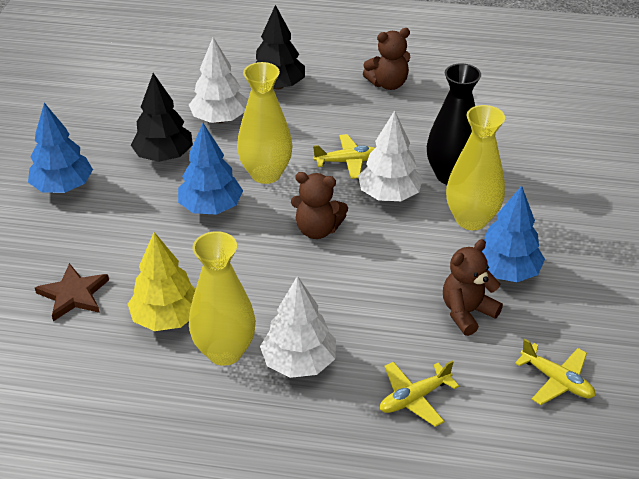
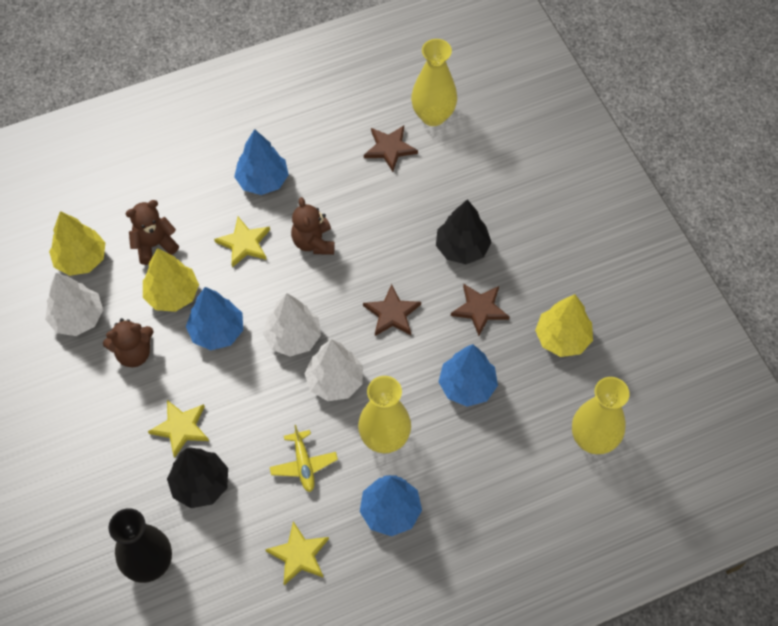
blue tree: 3 -> 4
brown star: 1 -> 3
yellow plane: 3 -> 1
yellow star: 0 -> 3
yellow tree: 1 -> 3

